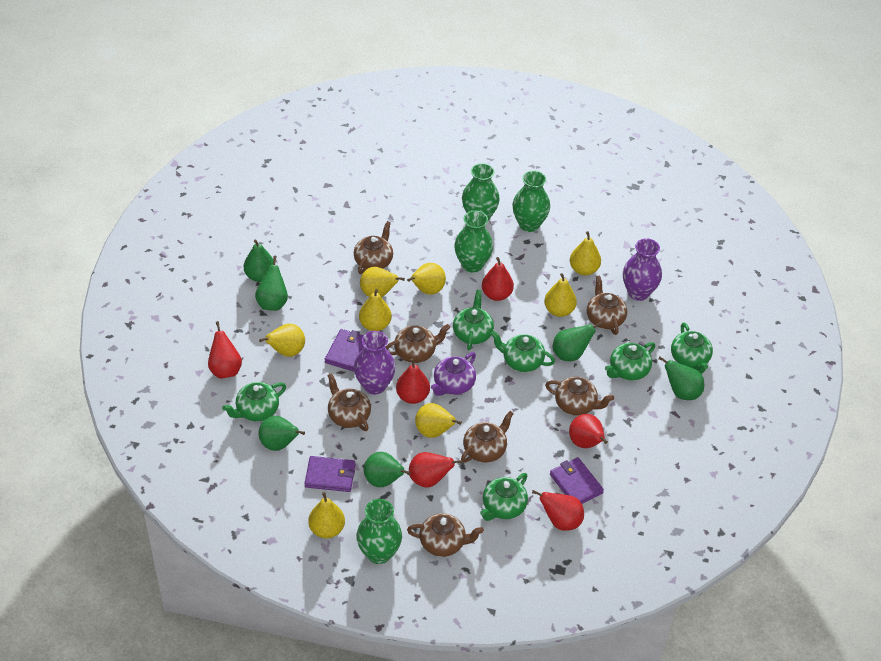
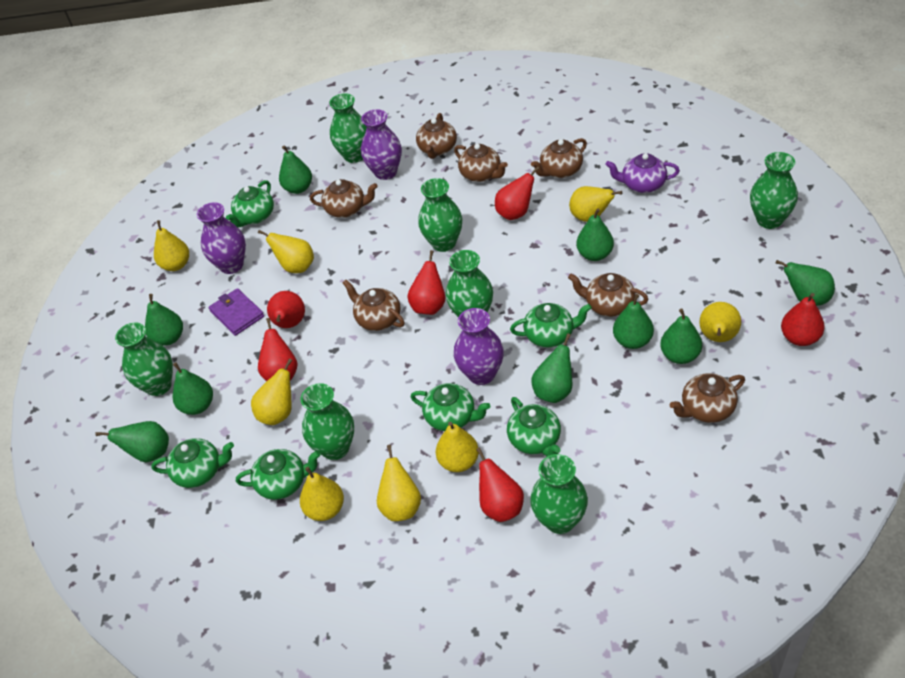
green pear: 6 -> 9
green vase: 4 -> 7
purple vase: 2 -> 3
purple wallet: 3 -> 1

